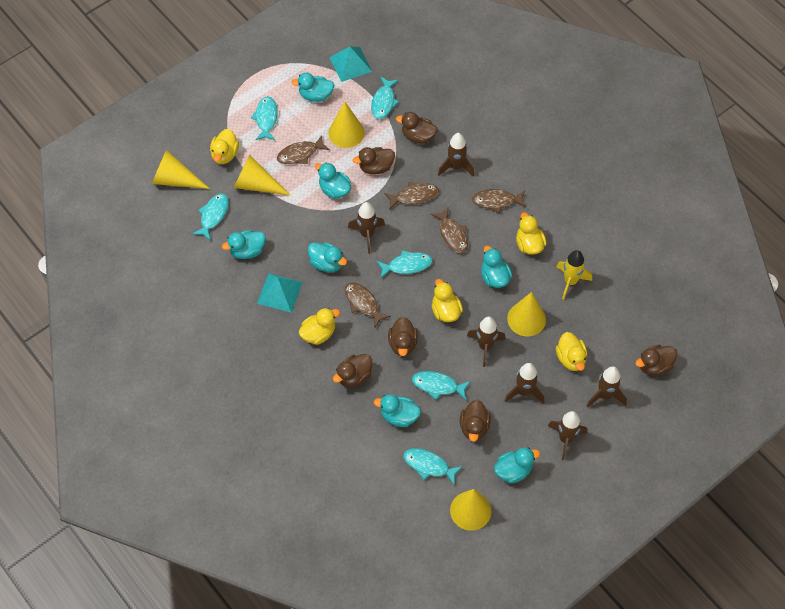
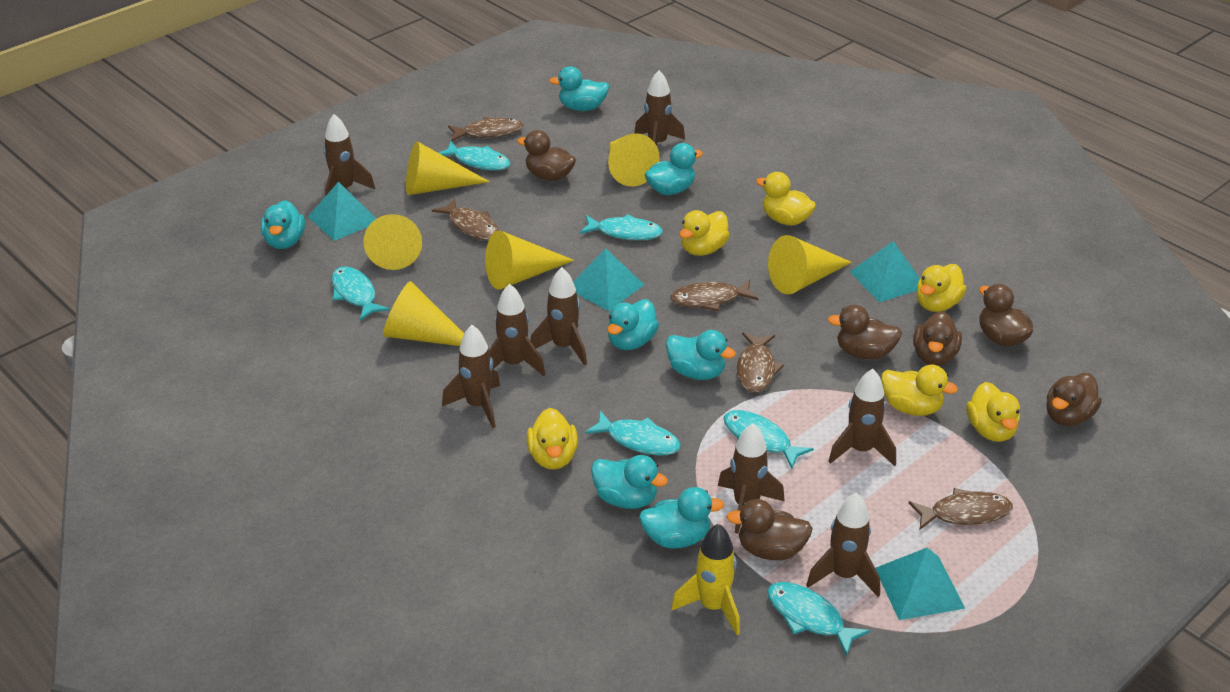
brown rocket: 6 -> 8
turquoise pyramid: 2 -> 4
yellow cone: 5 -> 6
yellow duck: 5 -> 6

